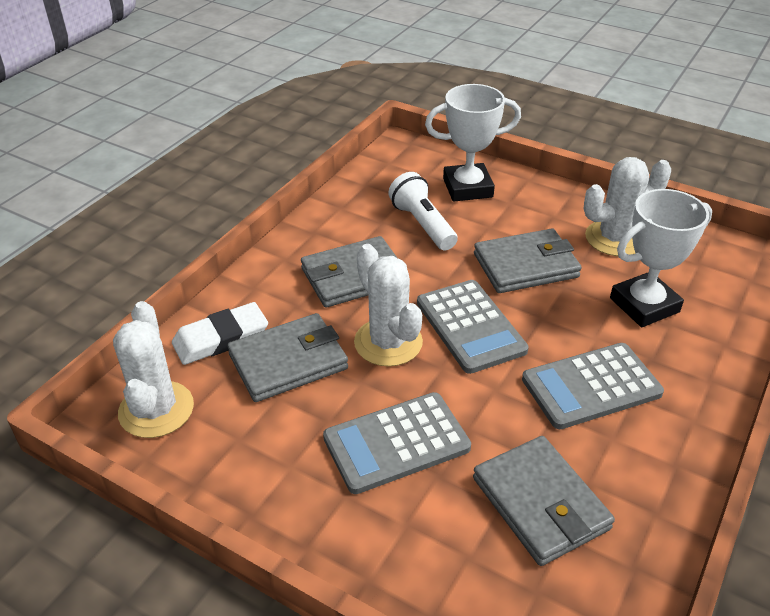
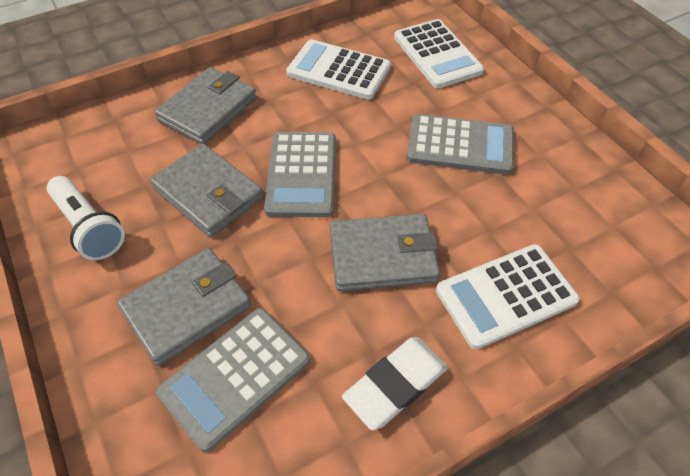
white cactus: 3 -> 0
white calculator: 0 -> 3
white trophy: 2 -> 0

